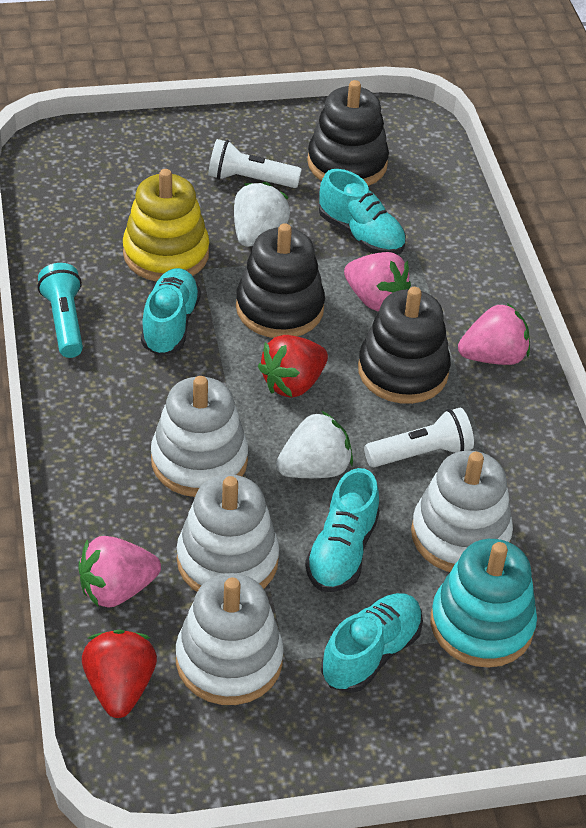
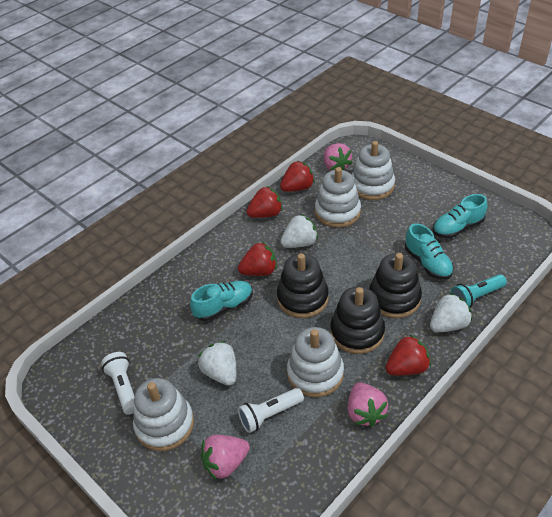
red strawberry: 2 -> 4
turquoise shoe: 4 -> 3
turquoise stacking toy: 1 -> 0
white strawberry: 2 -> 3
yellow stacking toy: 1 -> 0

